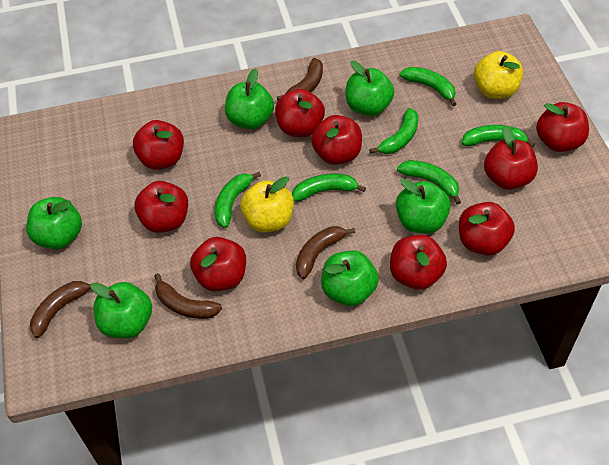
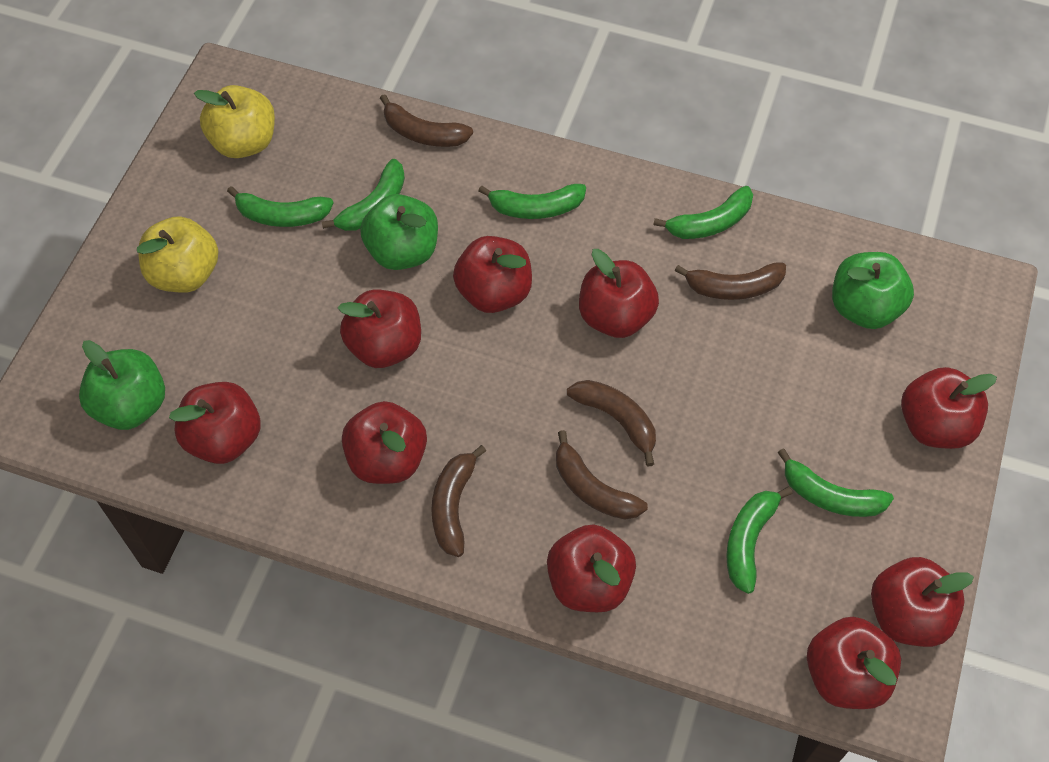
brown banana: 4 -> 5
green apple: 6 -> 3

